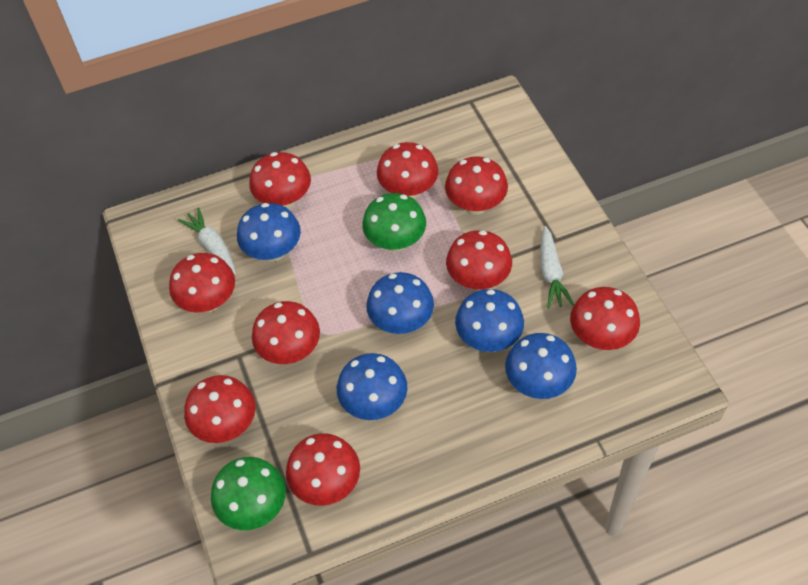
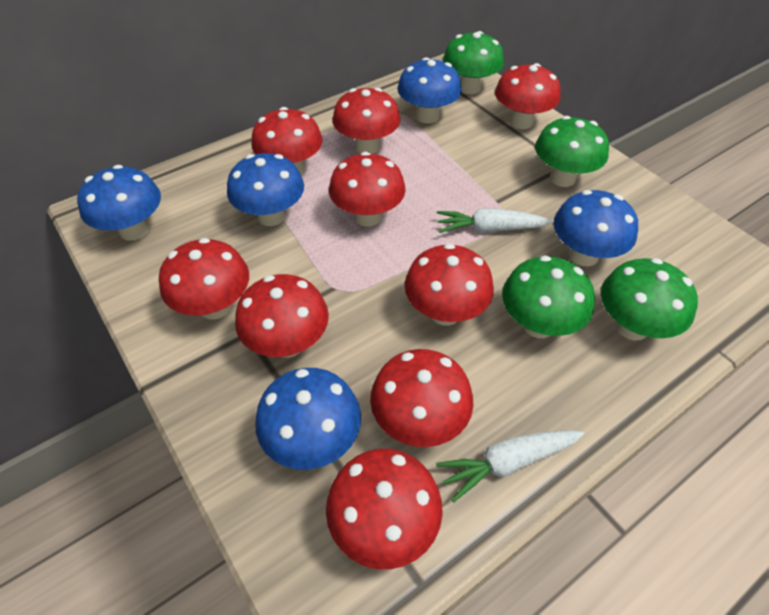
green mushroom: 2 -> 4

